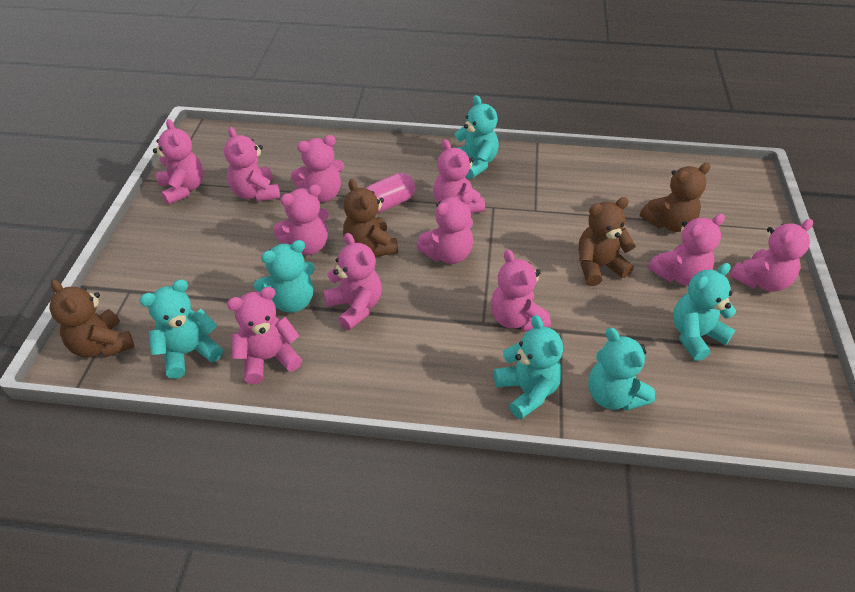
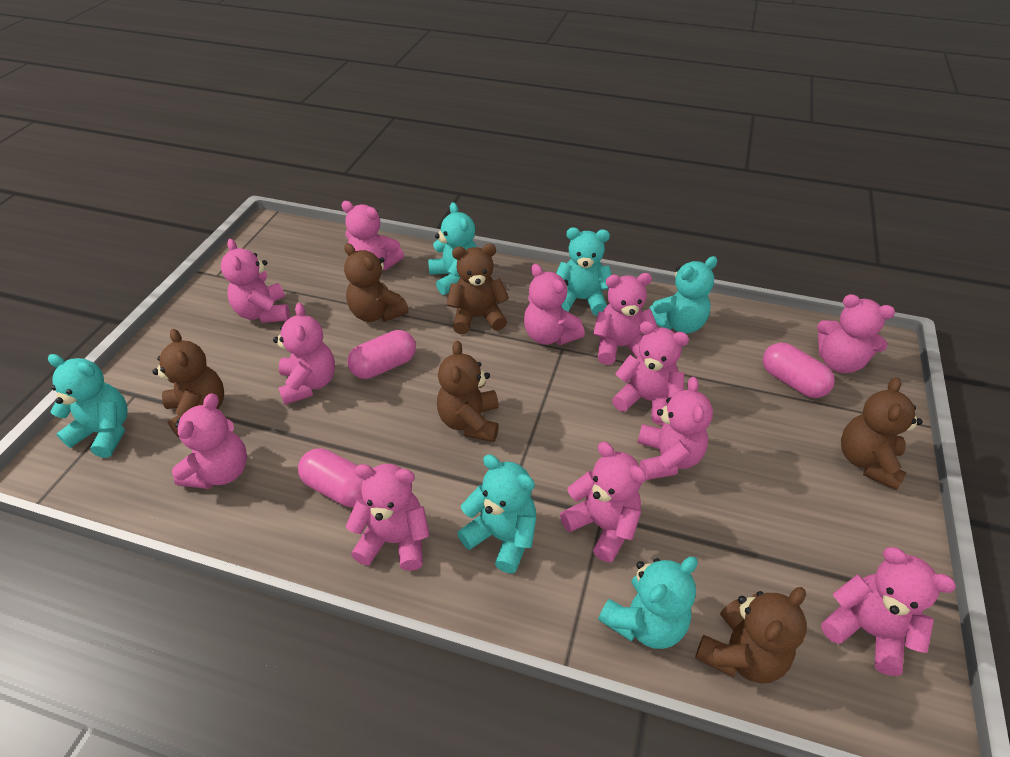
brown teddy bear: 4 -> 6
pink capsule: 1 -> 3
pink teddy bear: 11 -> 12

